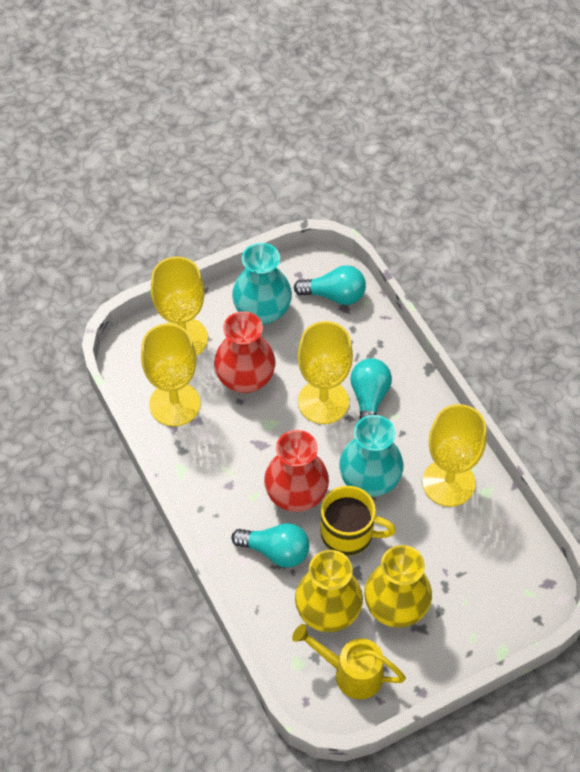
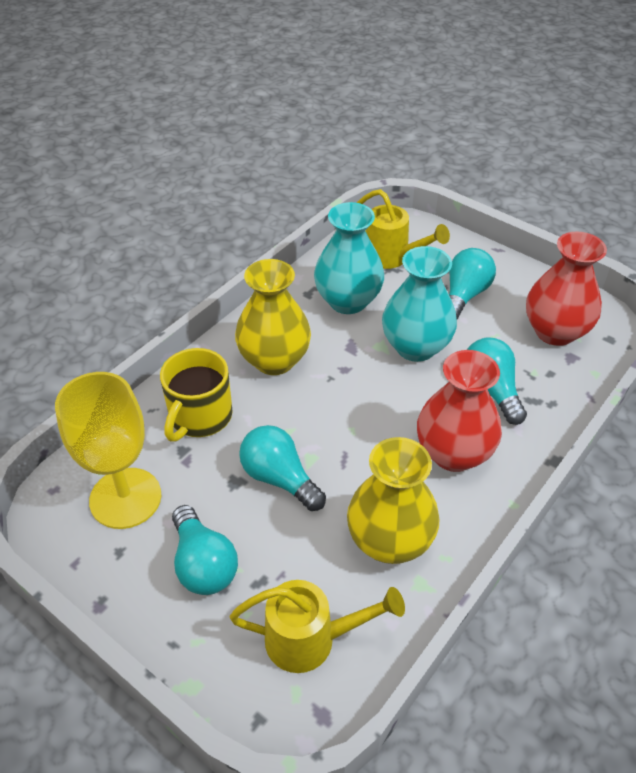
turquoise light bulb: 3 -> 4
yellow goblet: 4 -> 1
yellow watering can: 1 -> 2

